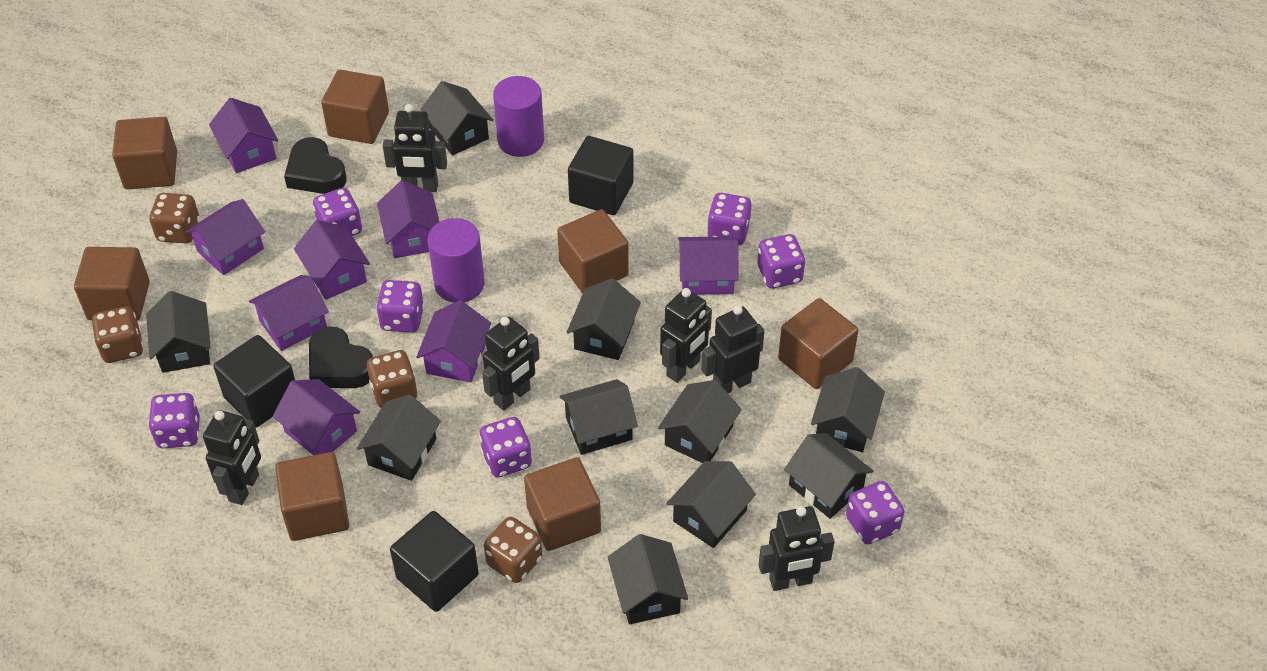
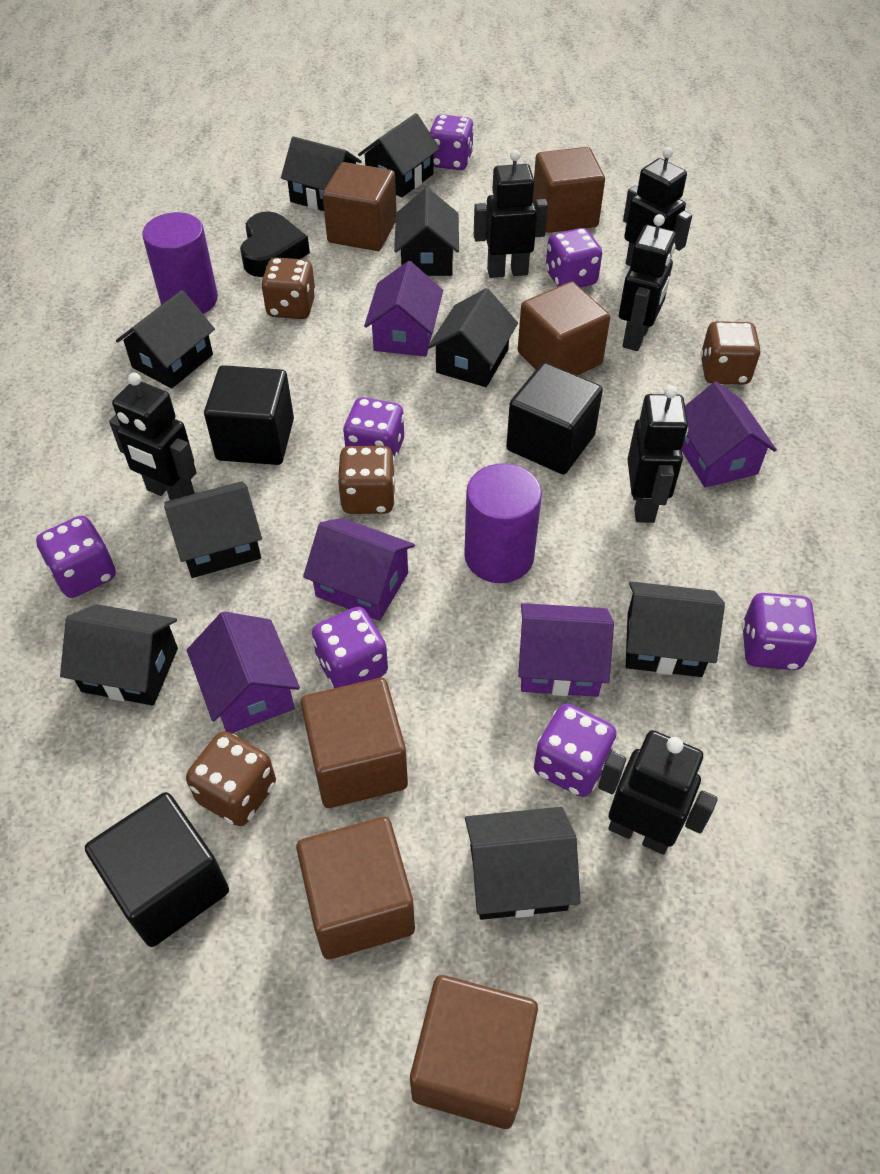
black heart: 2 -> 1
black house: 10 -> 9
brown cube: 7 -> 6
purple house: 8 -> 5

